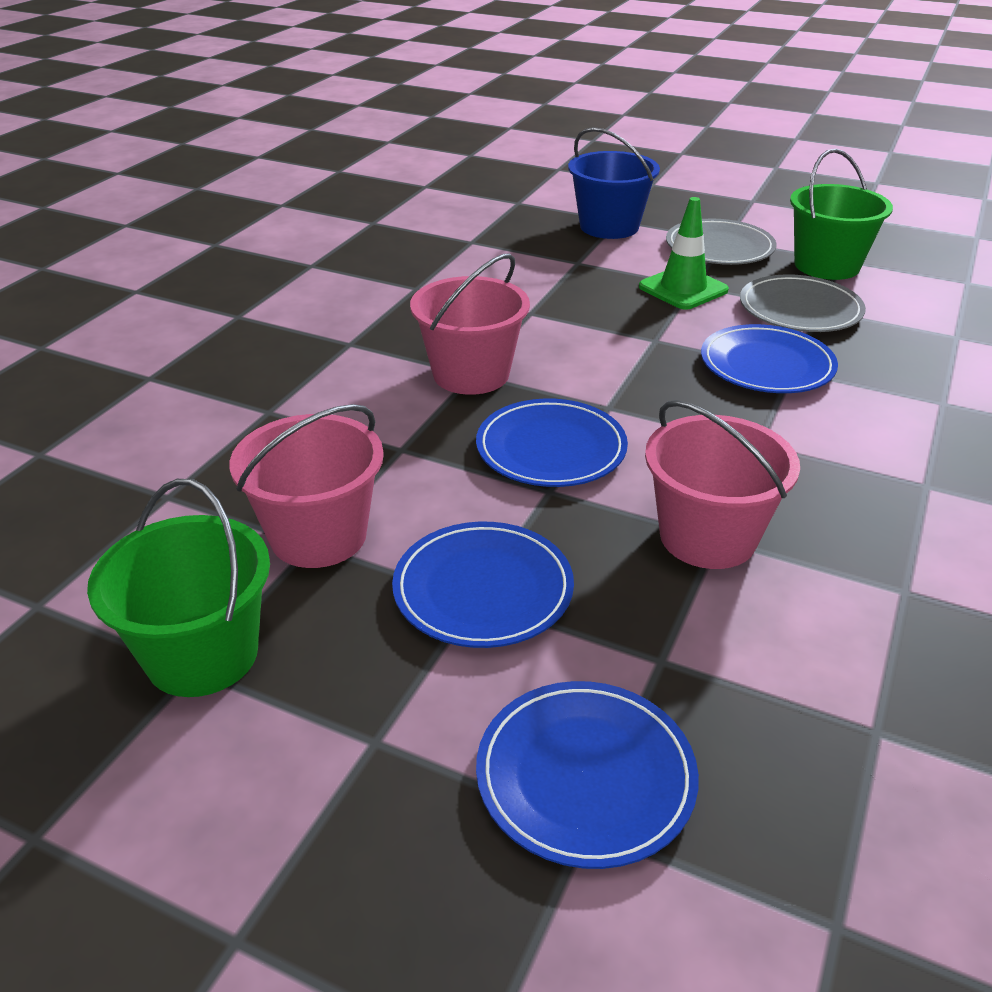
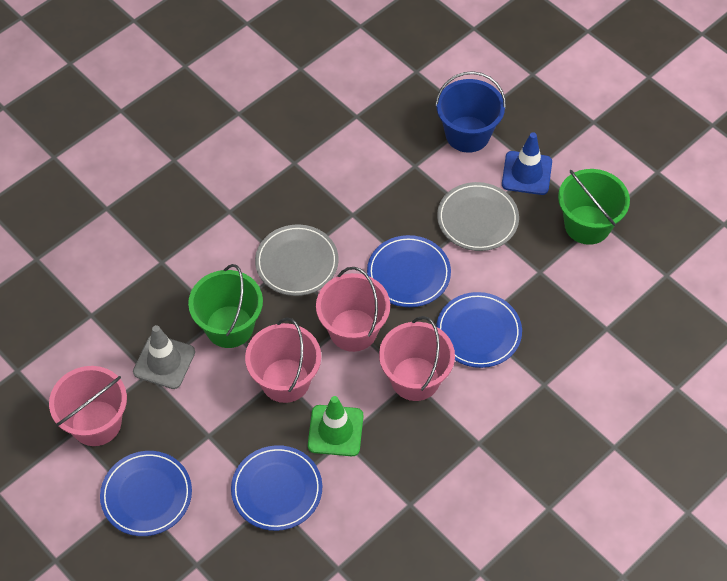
blue traffic cone: 0 -> 1
grey traffic cone: 0 -> 1
pink bucket: 3 -> 4

